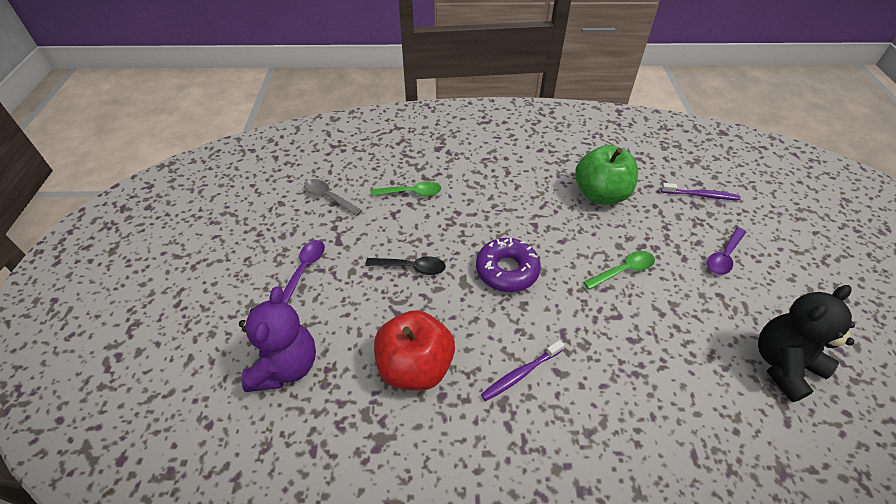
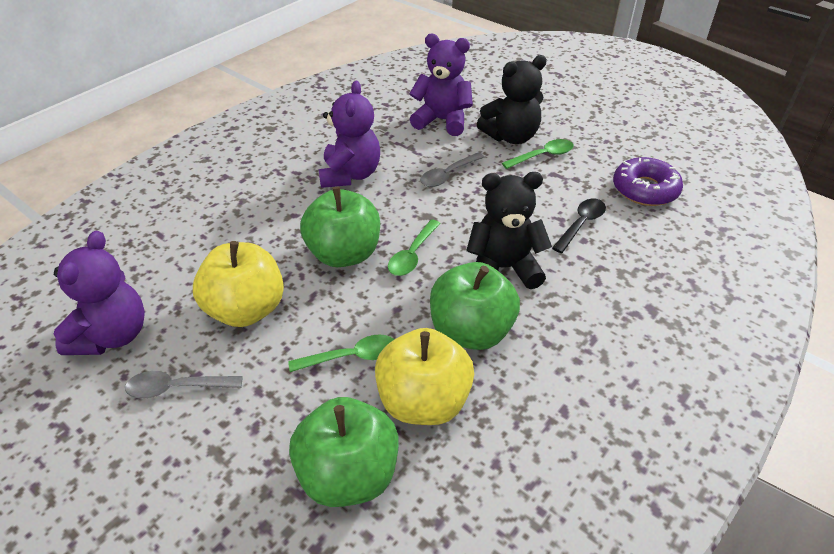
black teddy bear: 1 -> 2
green apple: 1 -> 3
green spoon: 2 -> 3
grey spoon: 1 -> 2
purple spoon: 2 -> 0
purple teddy bear: 1 -> 3
purple toothbrush: 2 -> 0
red apple: 1 -> 0
yellow apple: 0 -> 2

